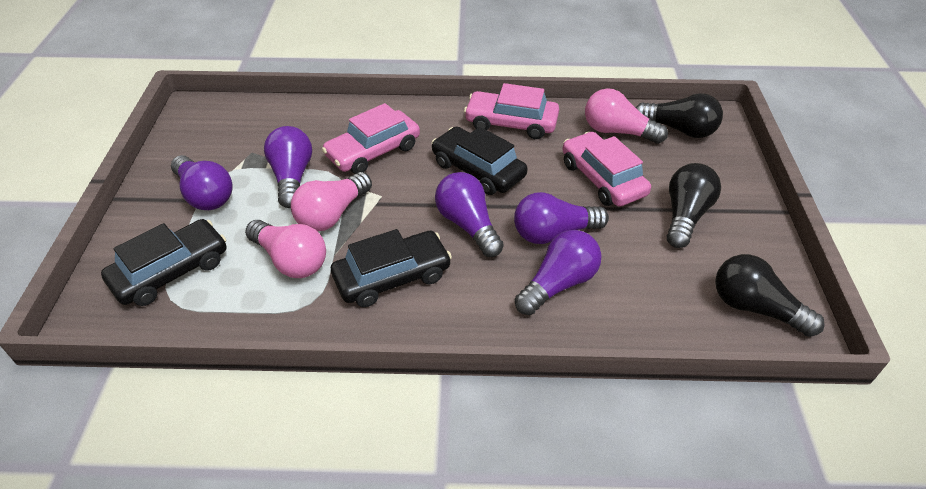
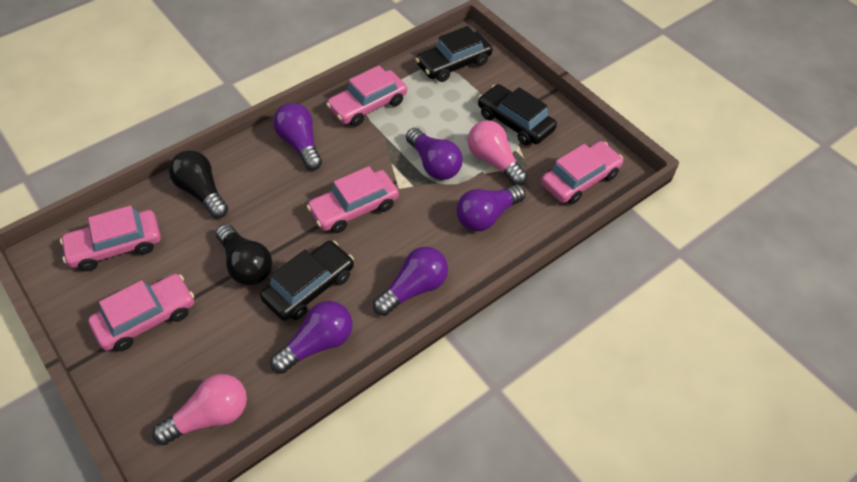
black light bulb: 3 -> 2
pink car: 3 -> 5
pink light bulb: 3 -> 2

